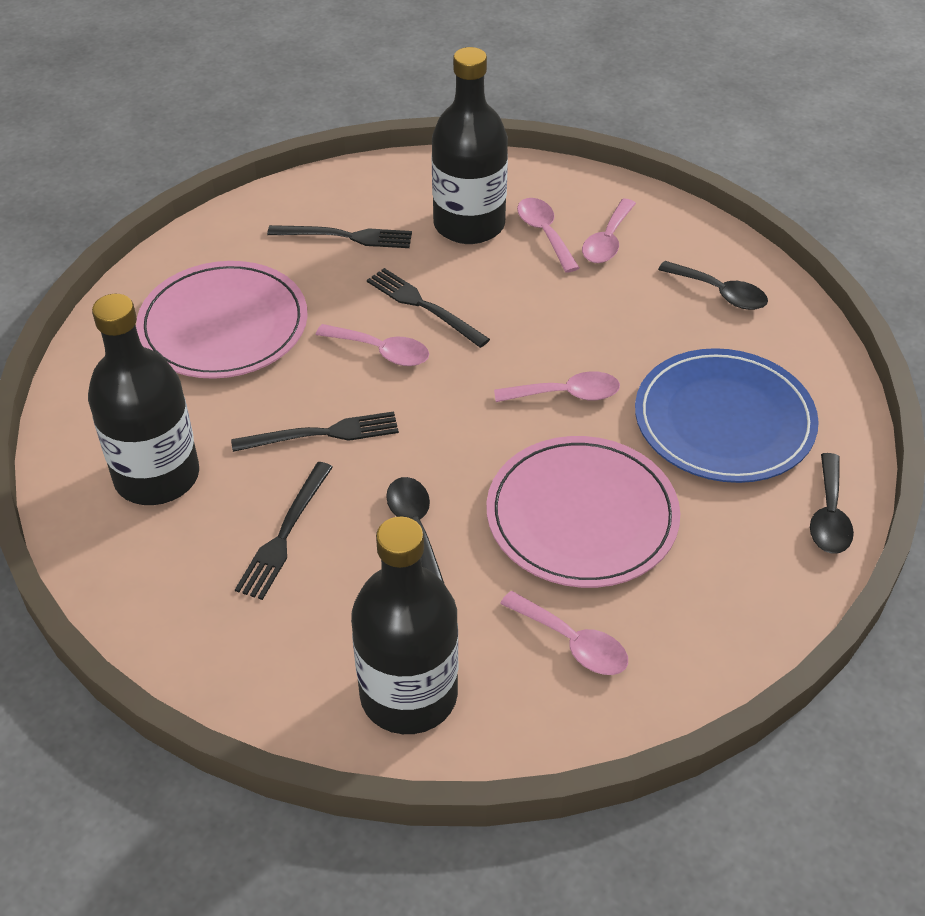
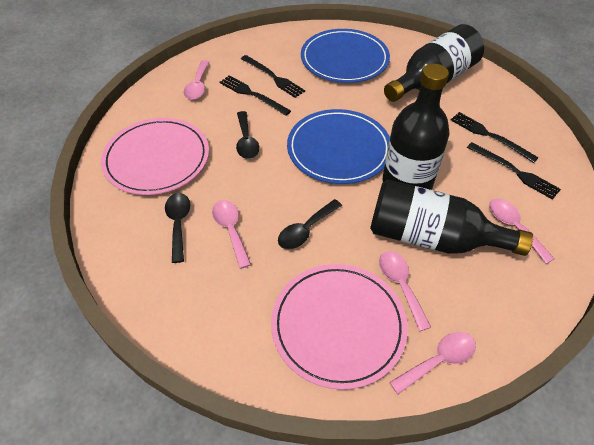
blue plate: 1 -> 2

